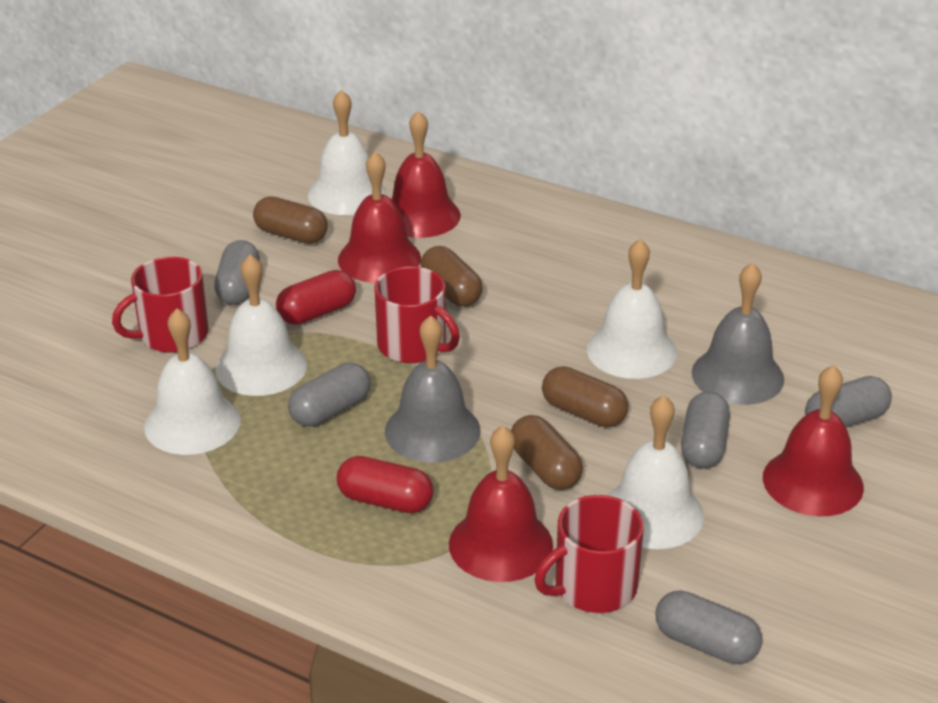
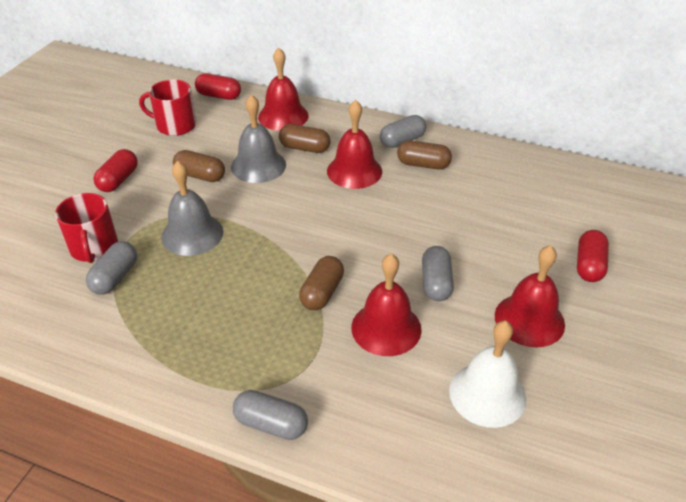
grey capsule: 5 -> 4
red capsule: 2 -> 3
red mug: 3 -> 2
white bell: 5 -> 1

